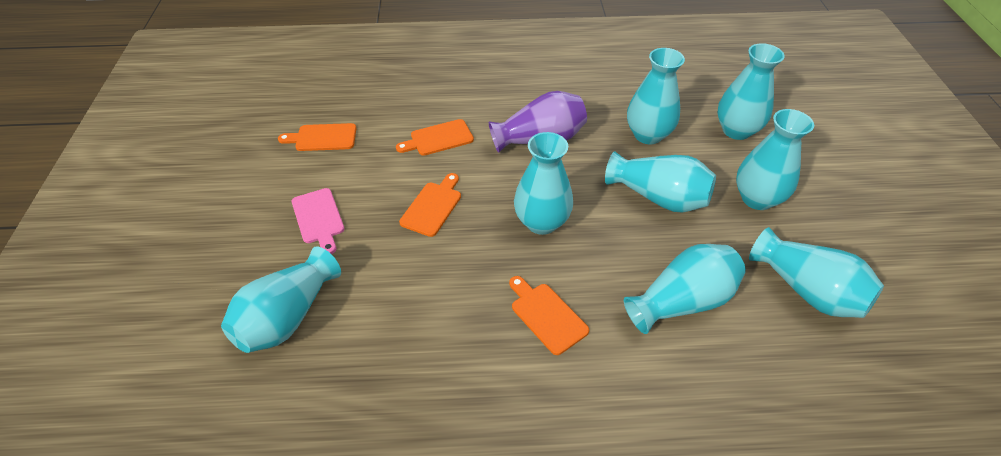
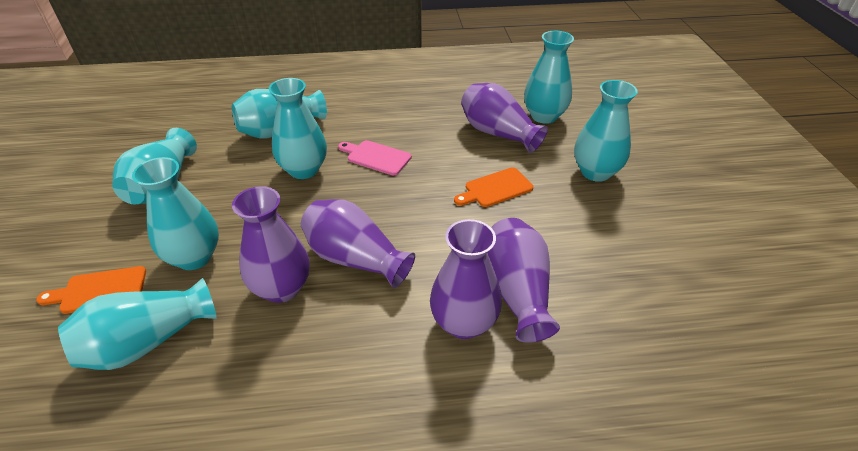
orange cutting board: 4 -> 2
purple vase: 1 -> 5
turquoise vase: 8 -> 7

